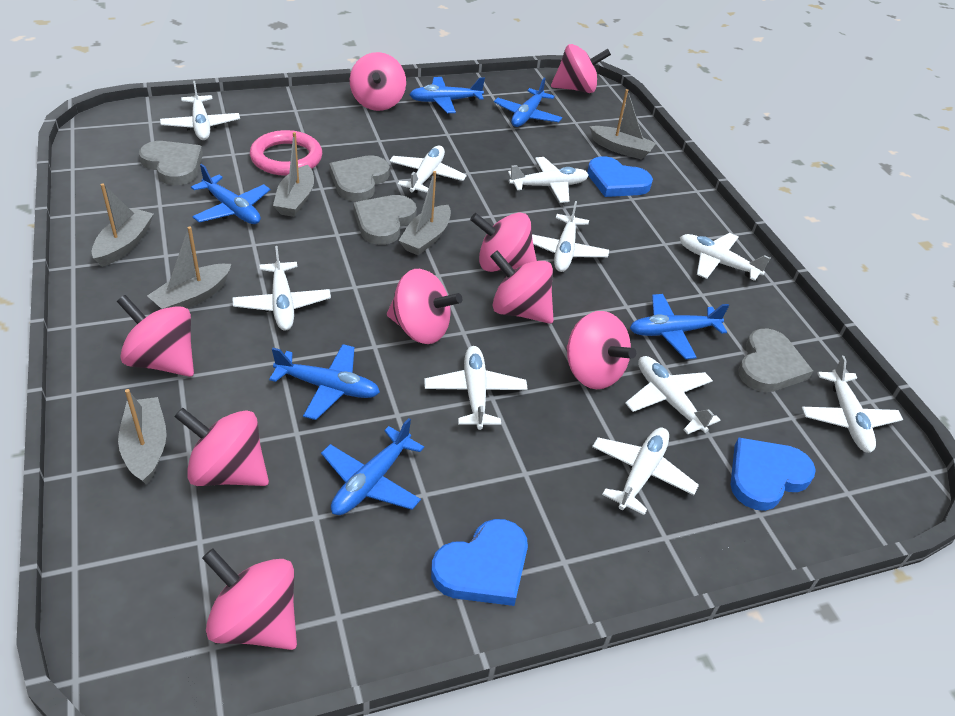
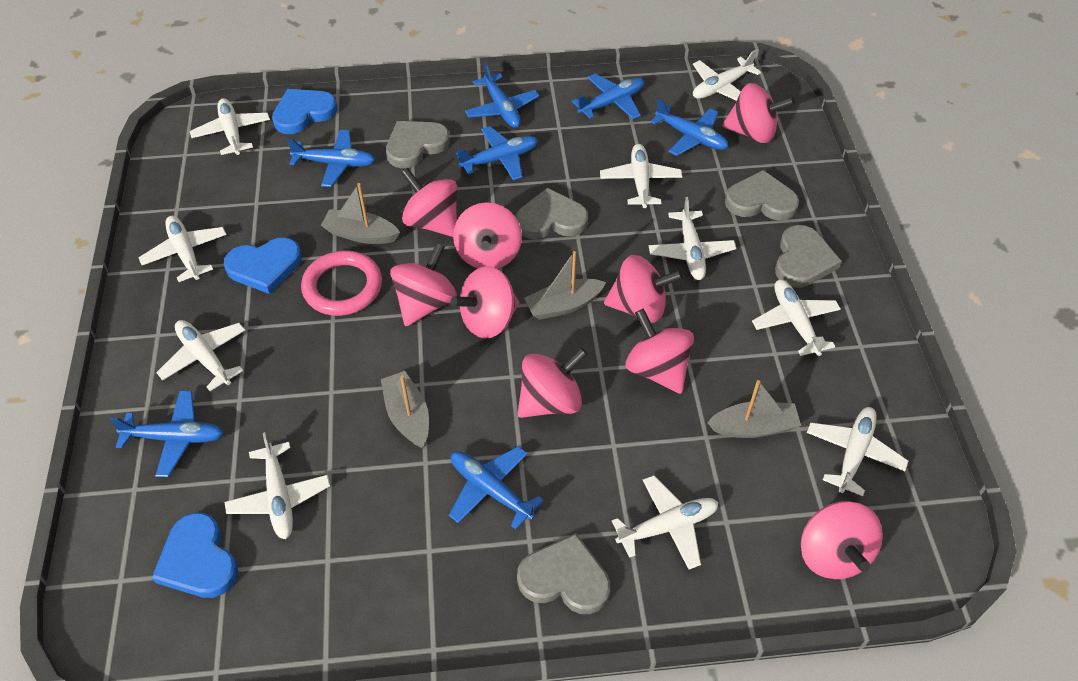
blue plane: 6 -> 7
grey boat: 6 -> 4
grey heart: 4 -> 5

